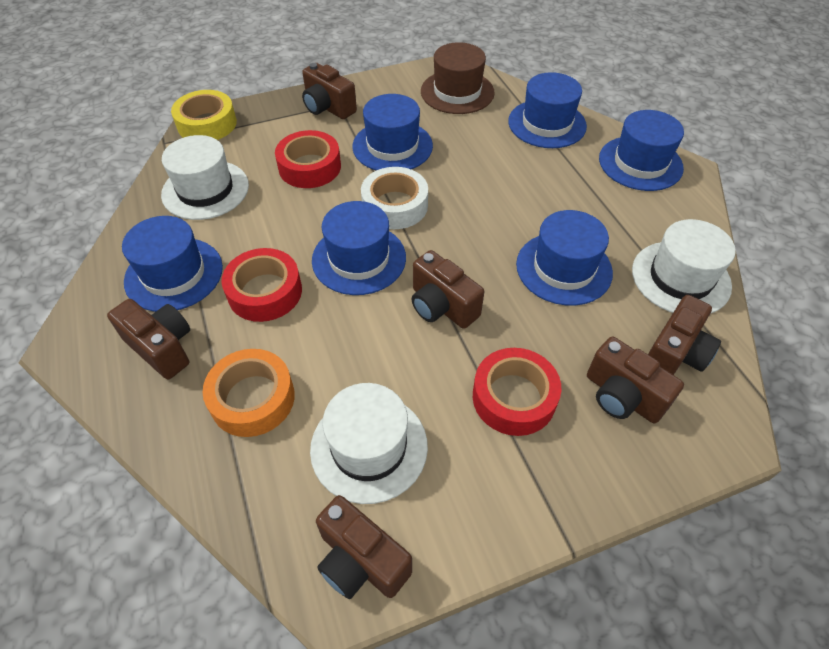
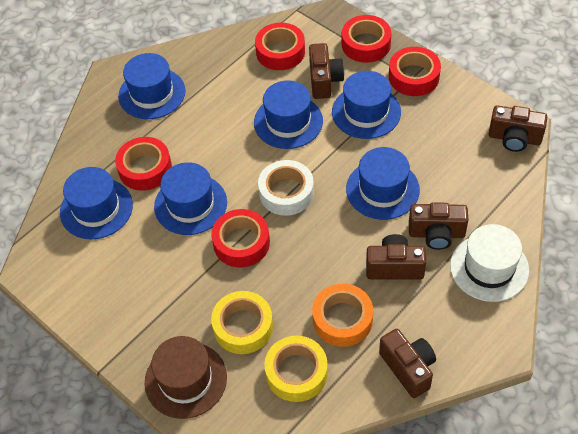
brown camera: 6 -> 5
red tape: 3 -> 5
white hat: 3 -> 1
yellow tape: 1 -> 2

